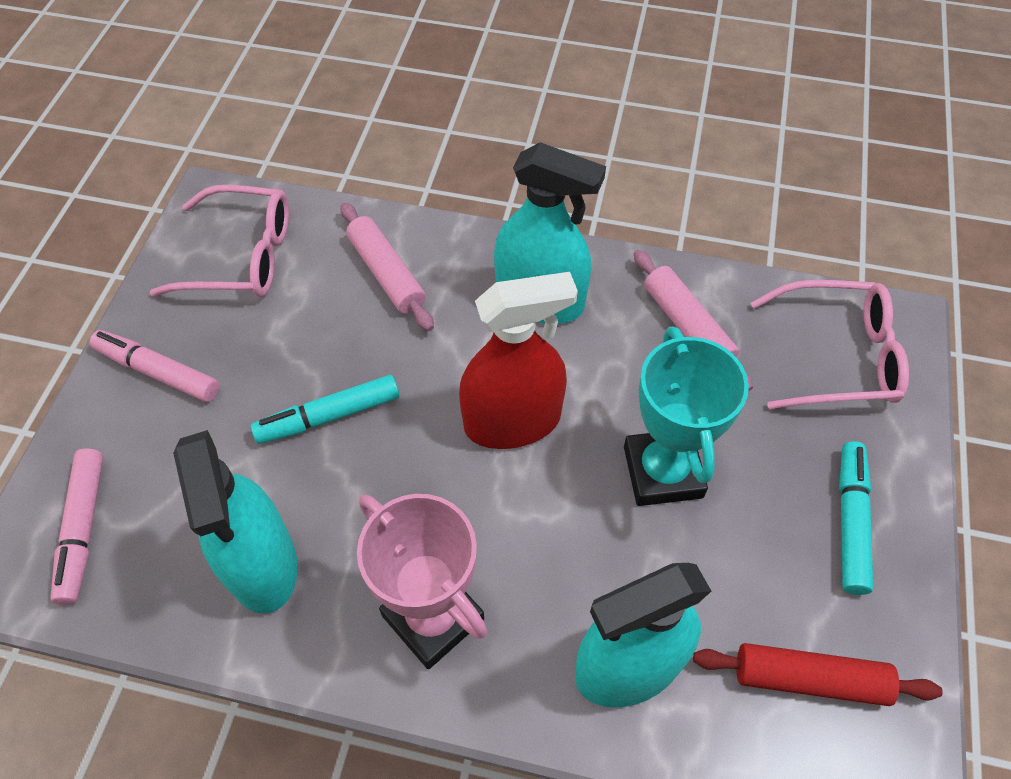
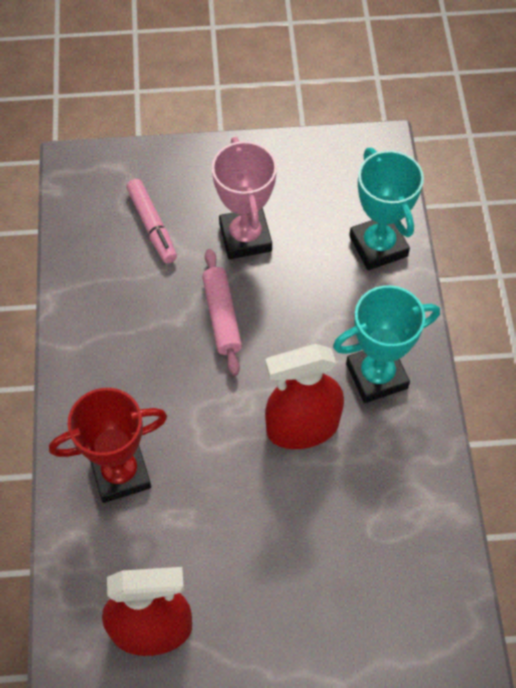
pink glasses: 2 -> 0
pink marker: 2 -> 1
pink rolling pin: 2 -> 1
red rolling pin: 1 -> 0
red spray bottle: 1 -> 2
red trophy: 0 -> 1
turquoise marker: 2 -> 0
turquoise spray bottle: 3 -> 0
turquoise trophy: 1 -> 2

